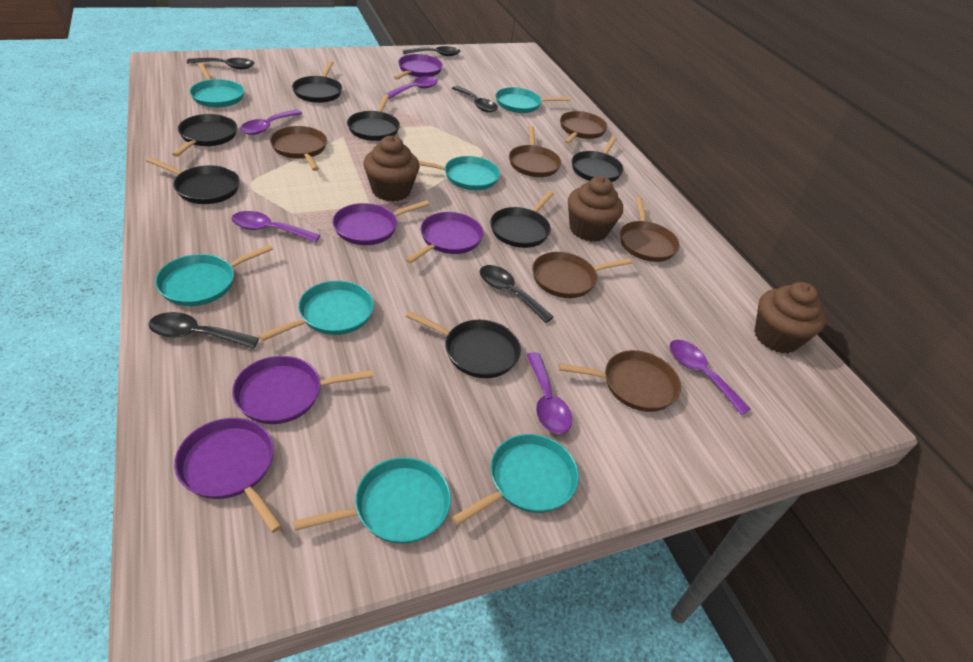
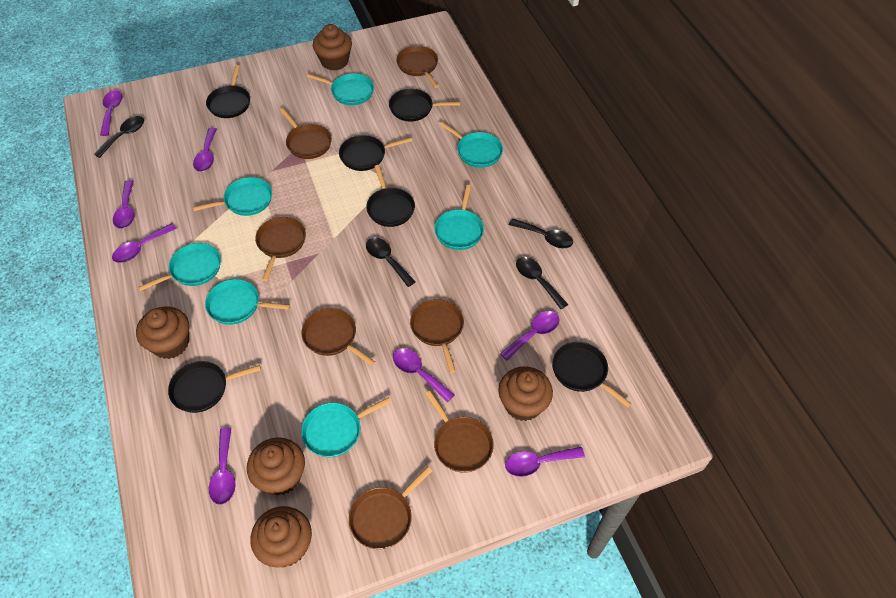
black pan: 7 -> 6
black spoon: 5 -> 4
brown cupcake: 3 -> 5
brown pan: 6 -> 7
purple pan: 5 -> 0
purple spoon: 5 -> 8

